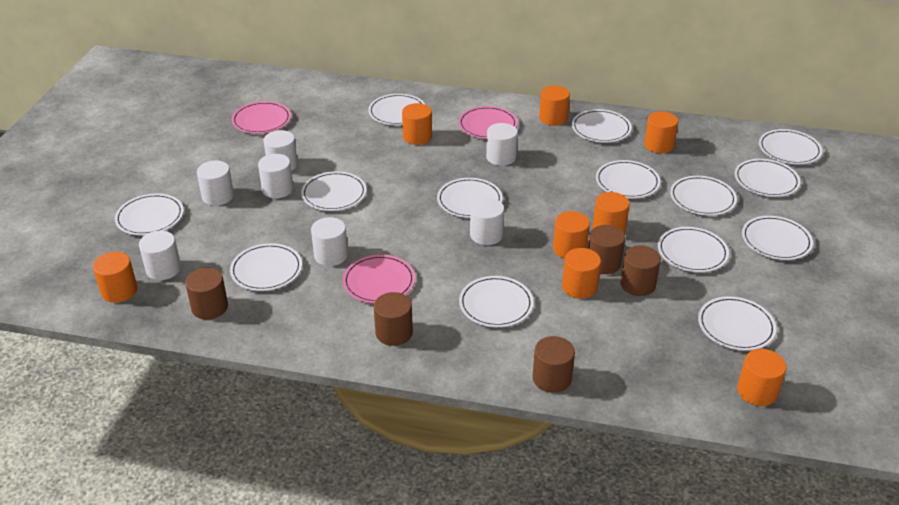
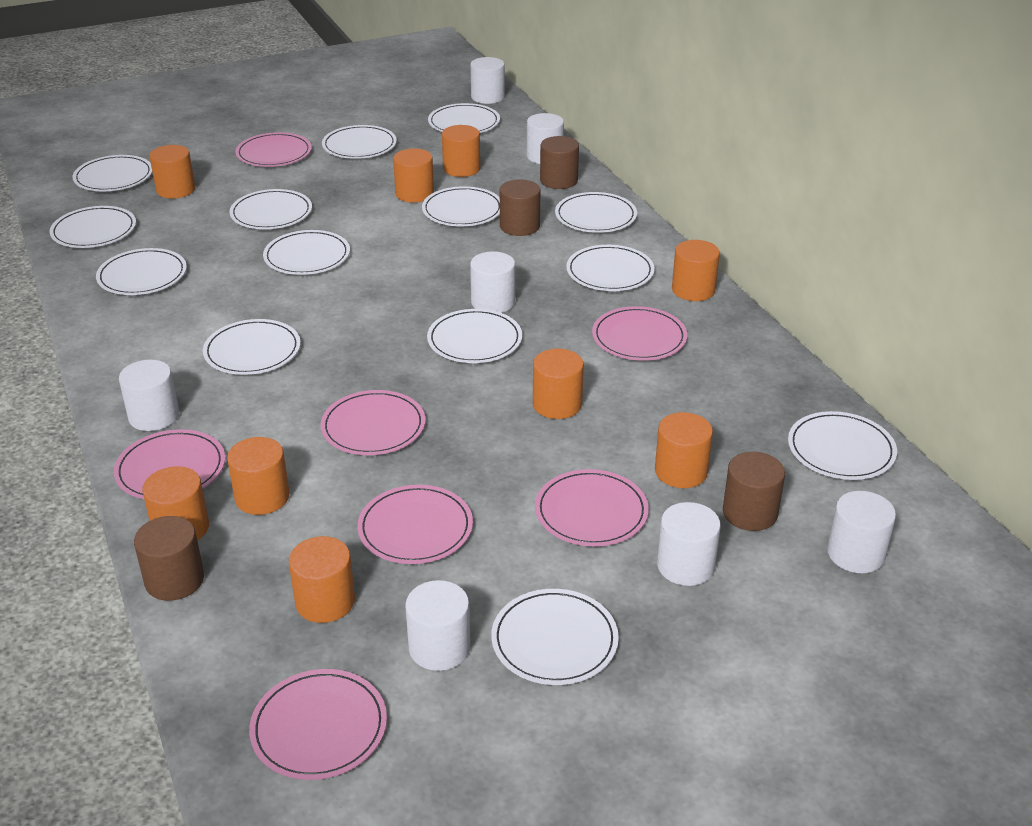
brown cylinder: 5 -> 4
orange cylinder: 8 -> 9
pink plate: 3 -> 7

